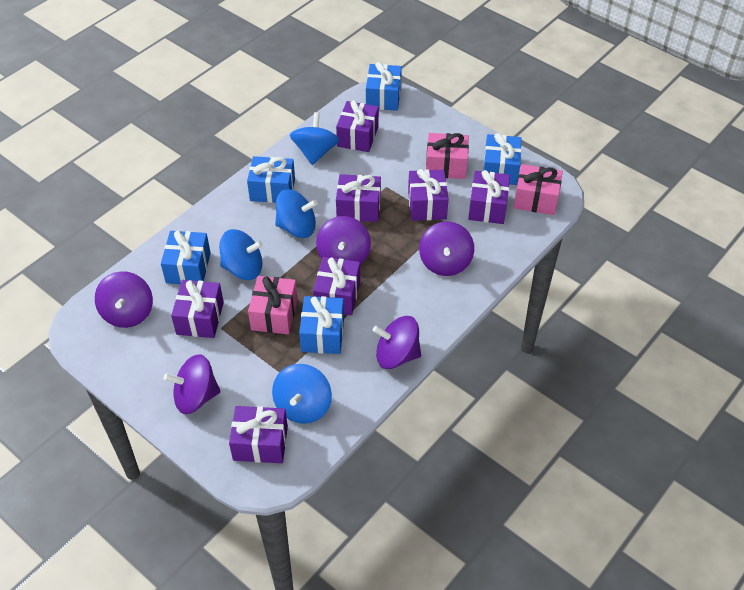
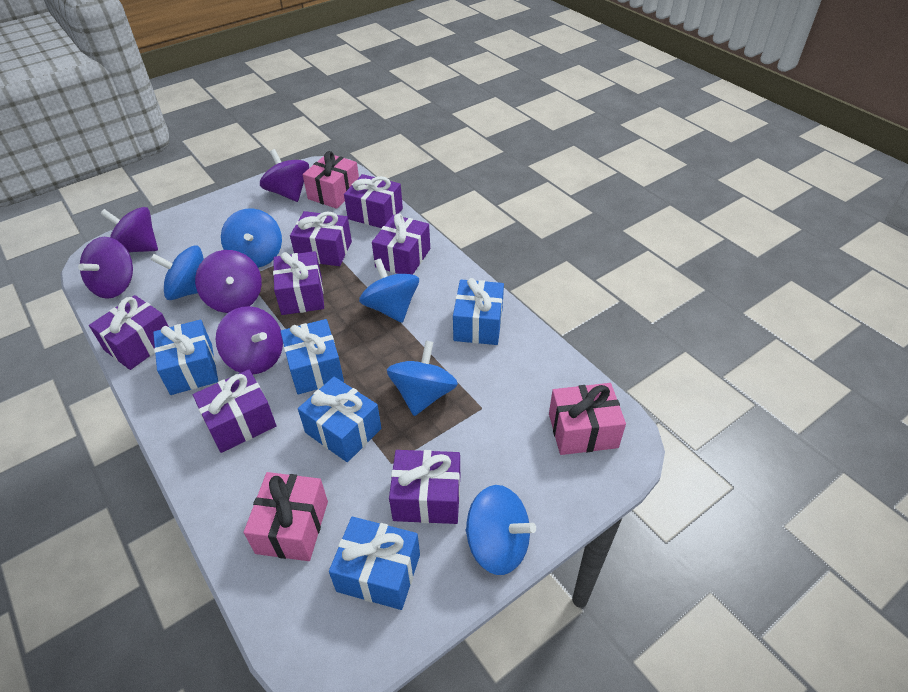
blue spinning top: 4 -> 5

